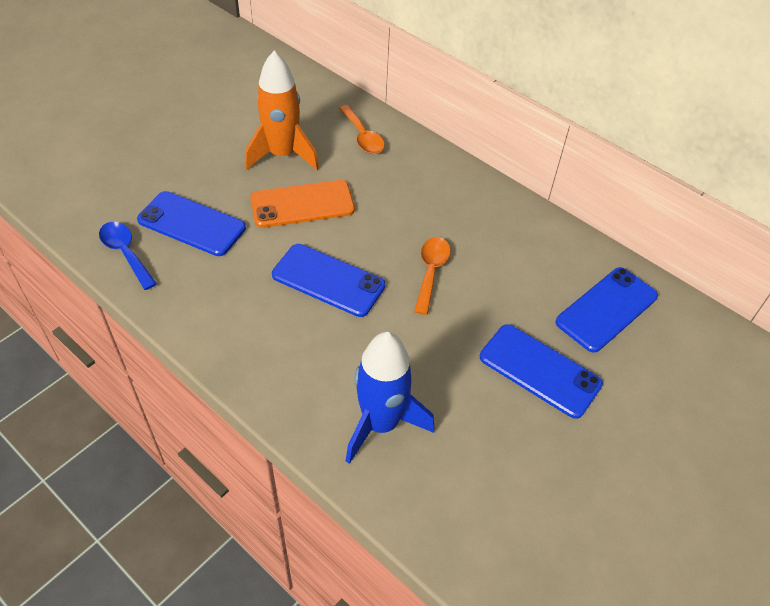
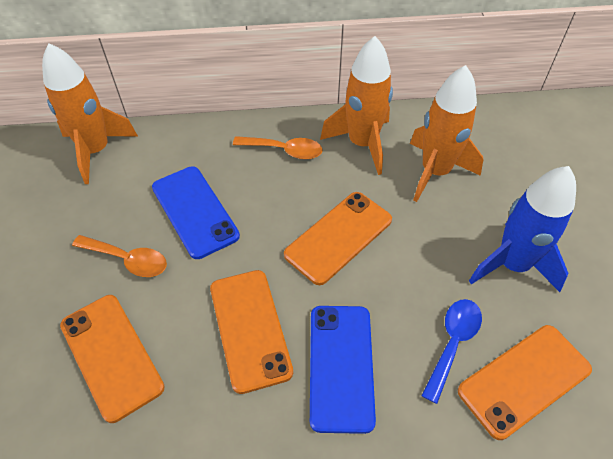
blue phone: 4 -> 2
orange phone: 1 -> 4
orange rocket: 1 -> 3

